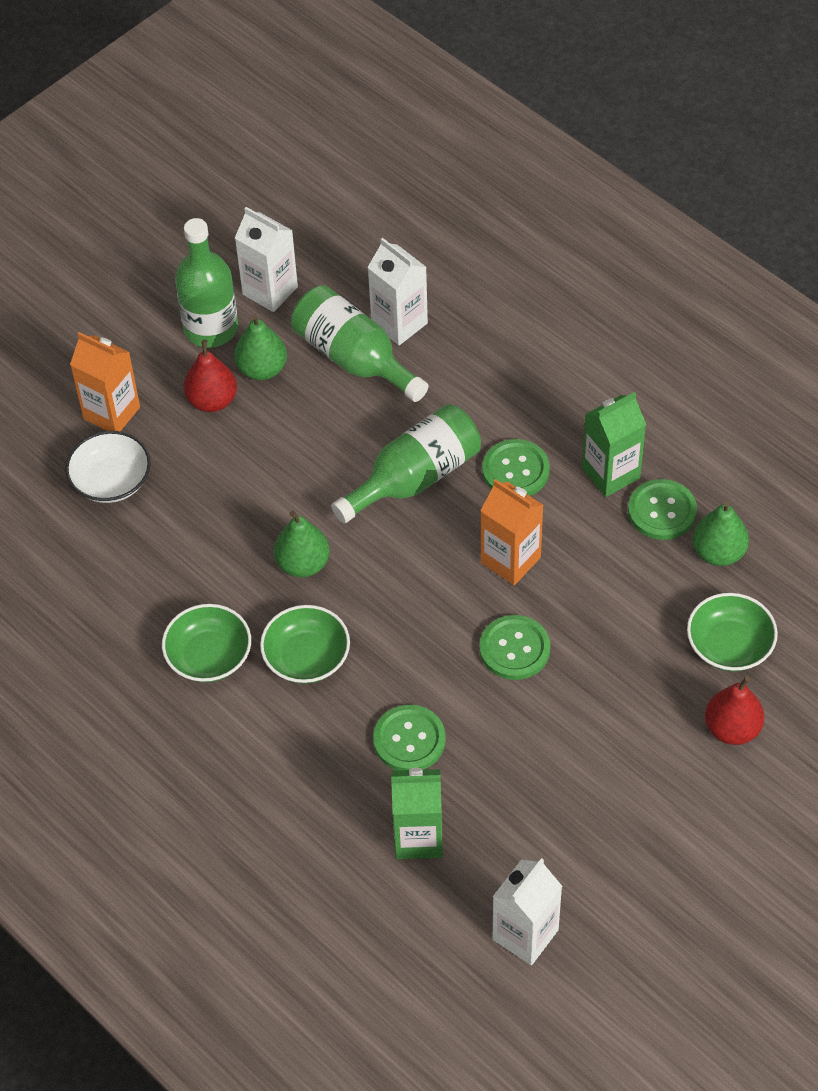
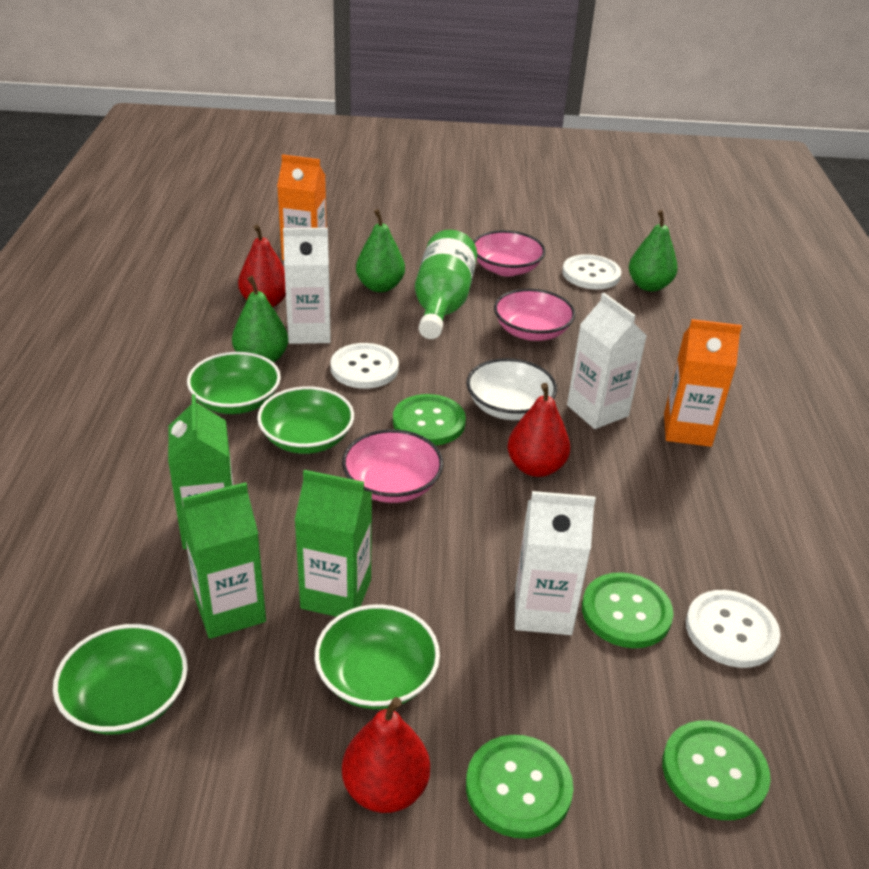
green bottle: 3 -> 1
green bowl: 3 -> 4
green carton: 2 -> 3
pink bowl: 0 -> 3
red pear: 2 -> 3
white button: 0 -> 3

